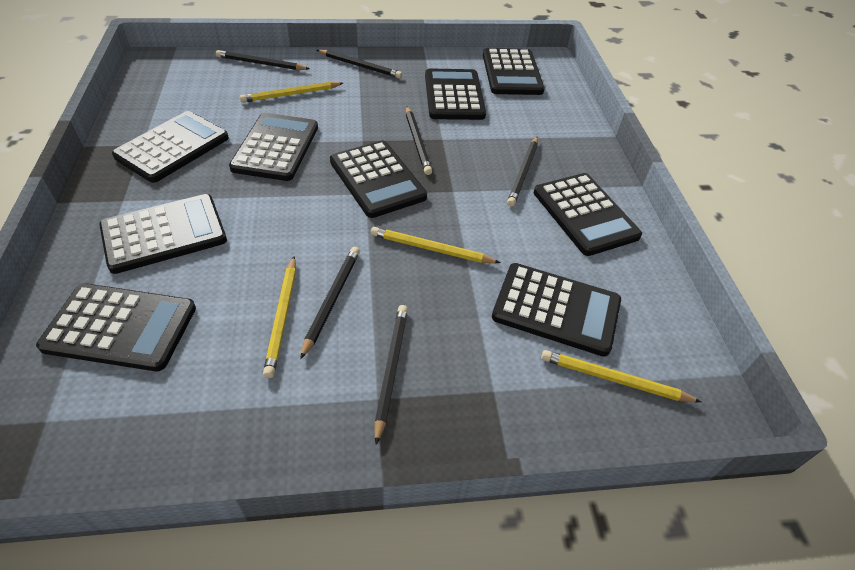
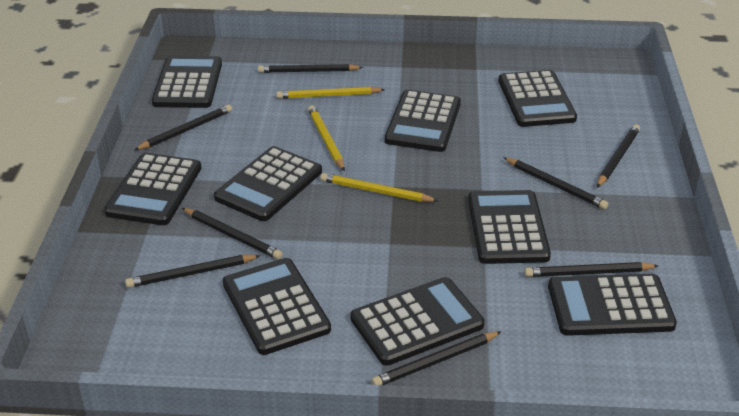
black pencil: 6 -> 8
yellow pencil: 4 -> 3

